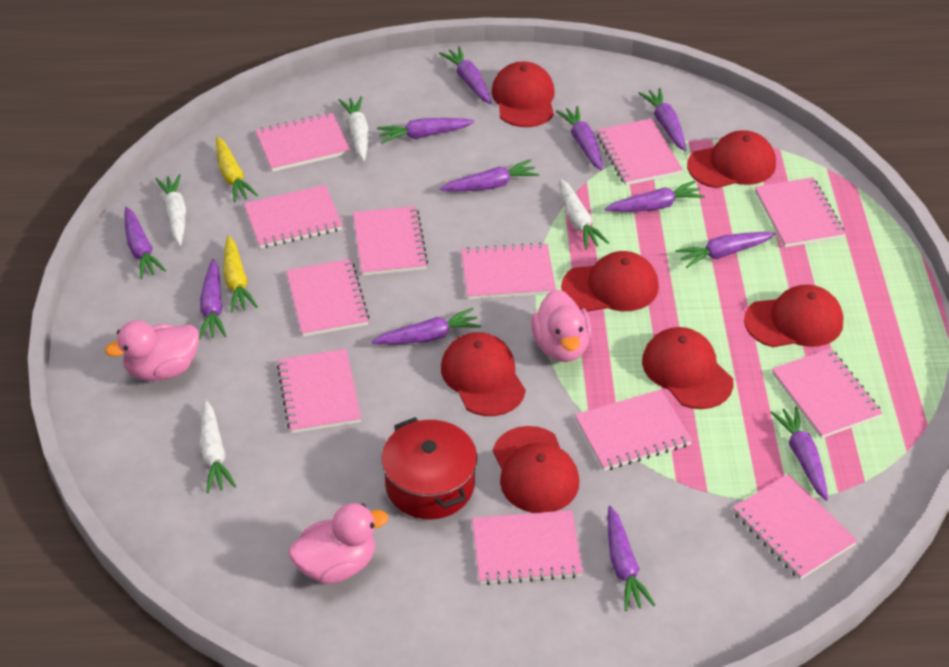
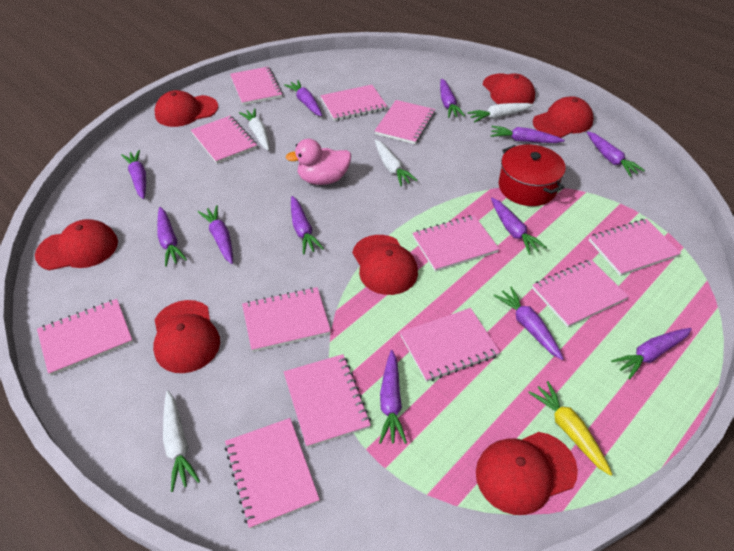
pink duck: 3 -> 1
yellow carrot: 2 -> 1

